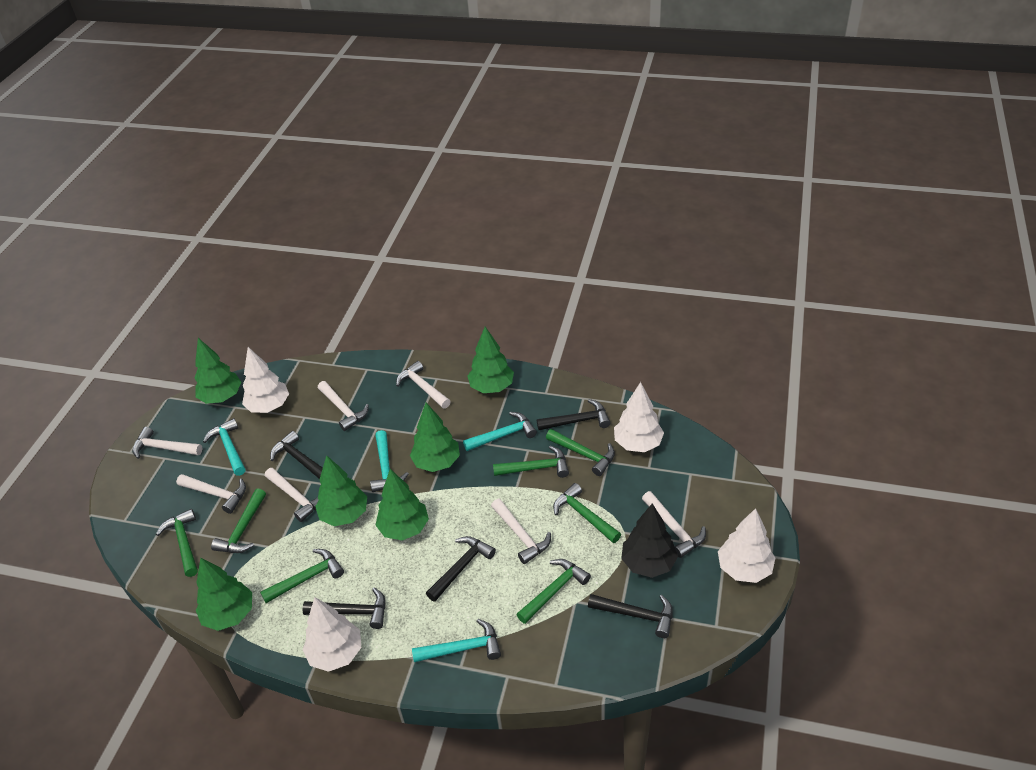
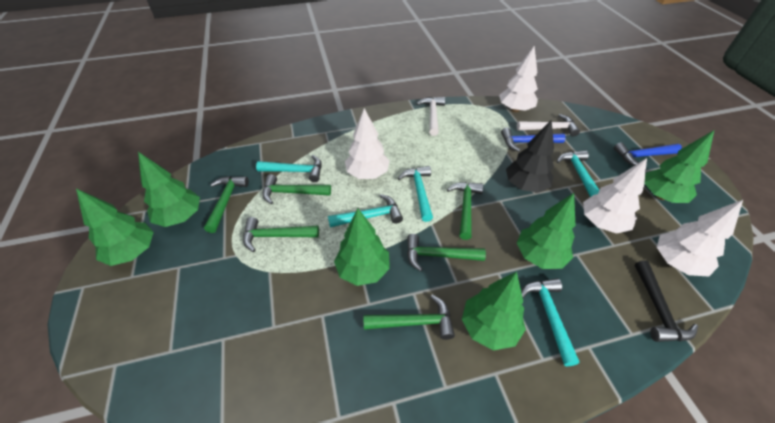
black hammer: 5 -> 1
blue hammer: 0 -> 2
green hammer: 7 -> 6
turquoise hammer: 4 -> 5
white hammer: 7 -> 2

